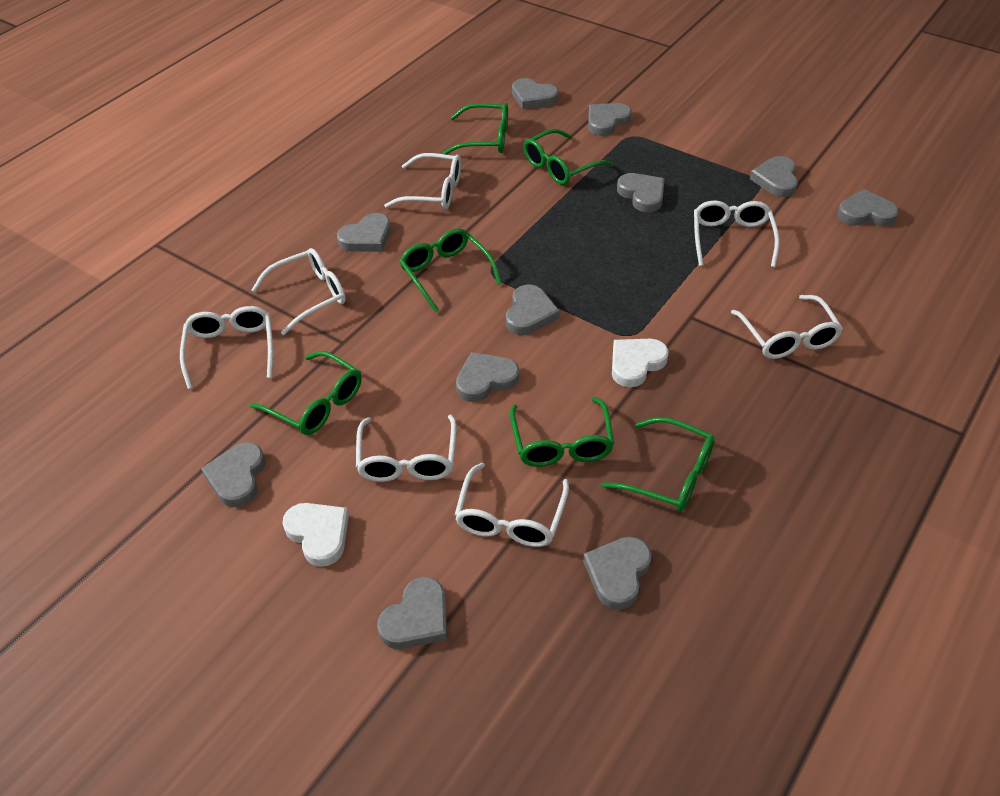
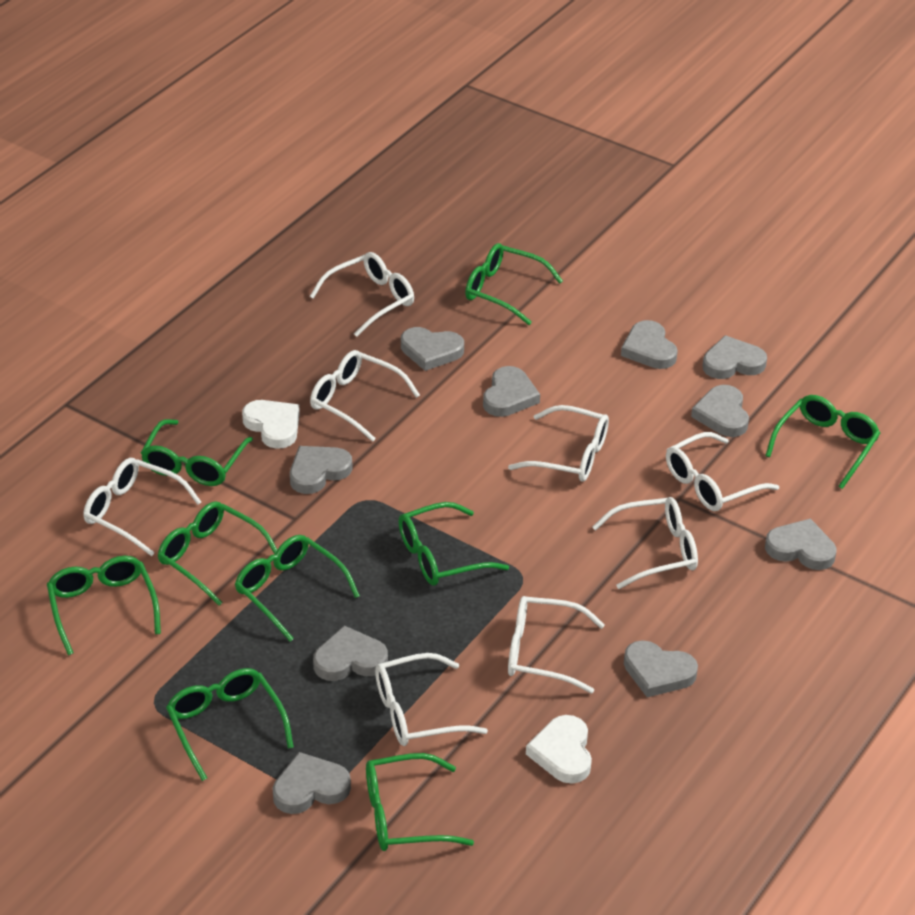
green glasses: 6 -> 9
grey heart: 11 -> 10
white glasses: 7 -> 8

